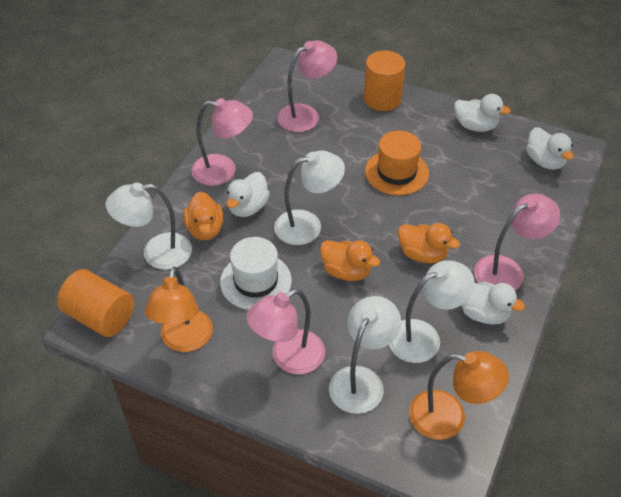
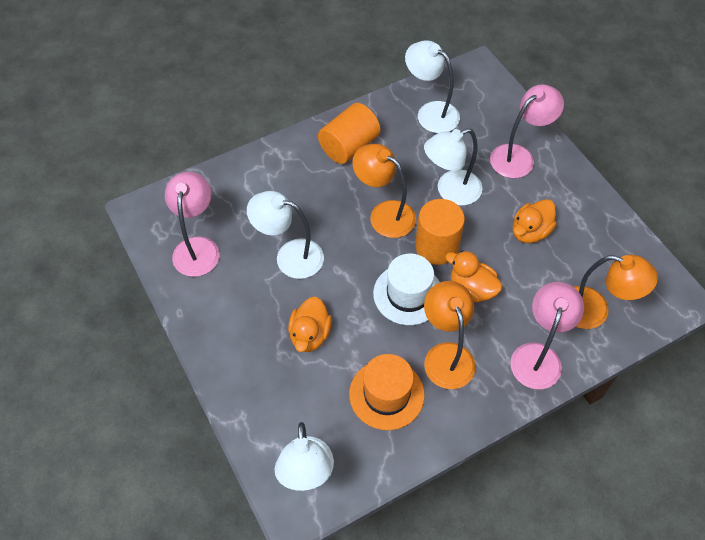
orange lamp: 2 -> 3
pink lamp: 4 -> 3
white duck: 4 -> 0

